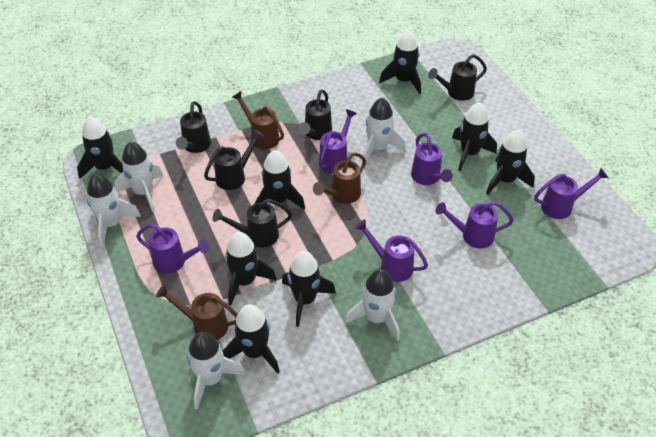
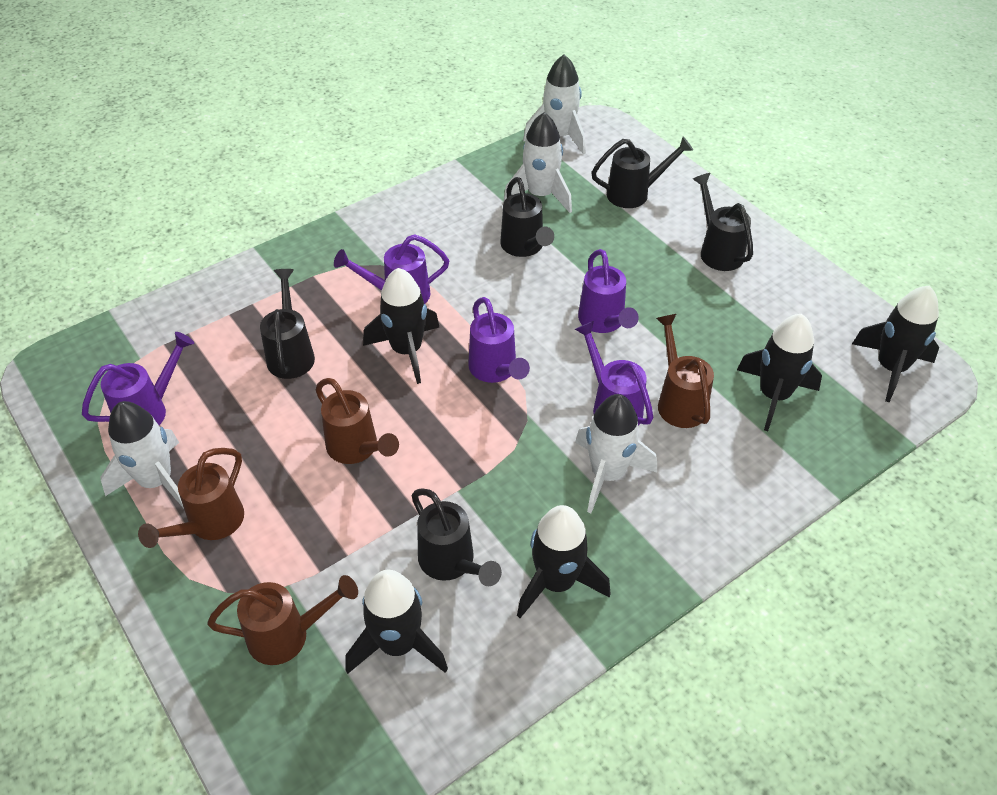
black rocket: 8 -> 5
brown watering can: 3 -> 4
purple watering can: 6 -> 5
white rocket: 5 -> 4

